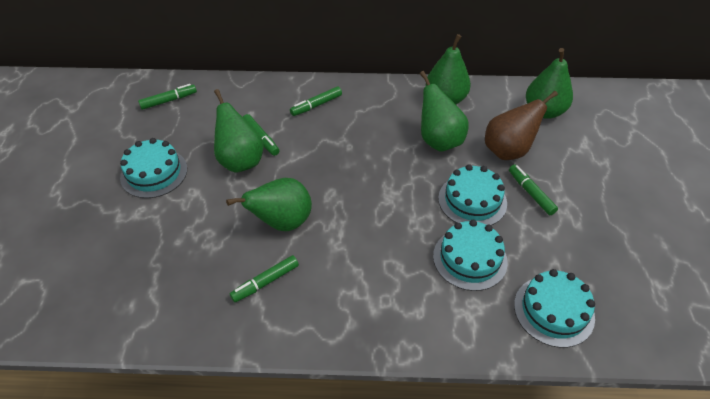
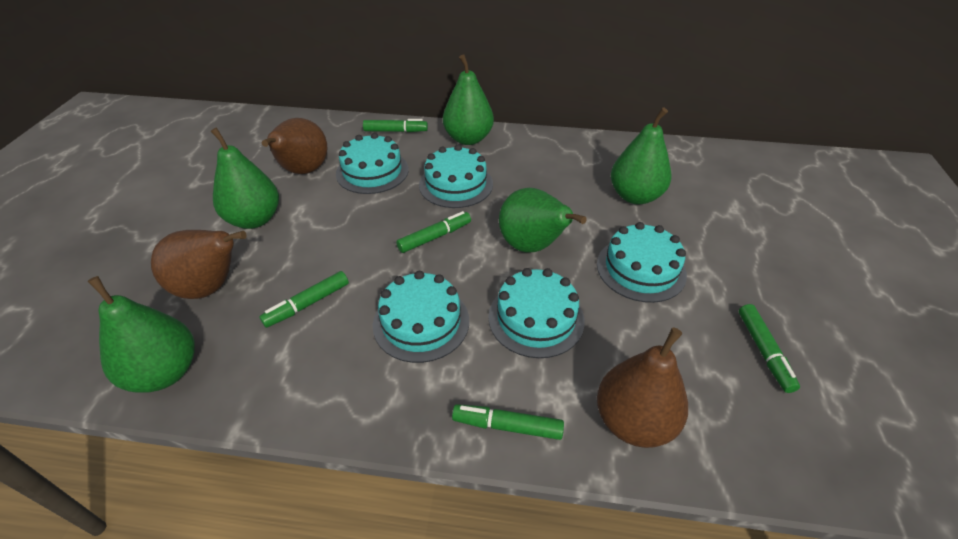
brown pear: 1 -> 3
turquoise cake: 4 -> 5

